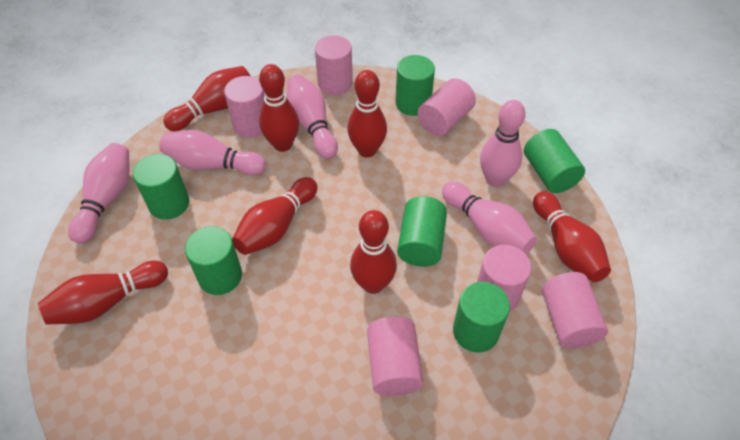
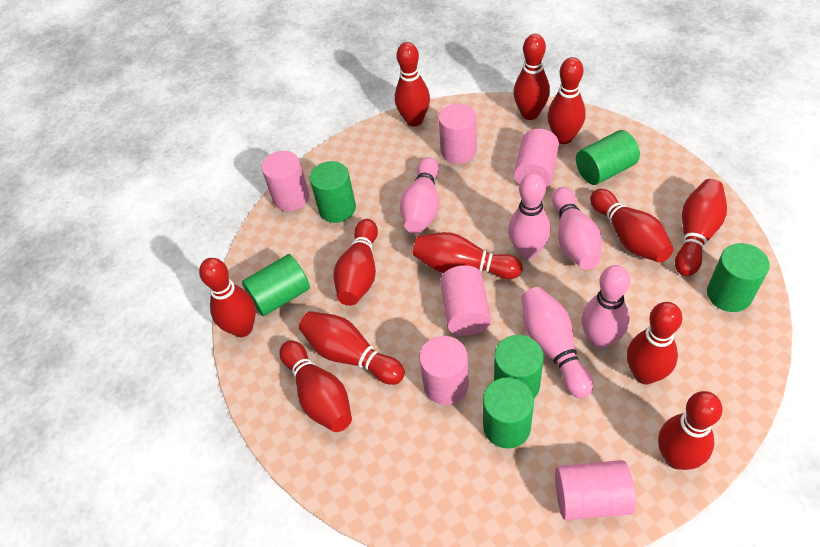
red bowling pin: 7 -> 12

